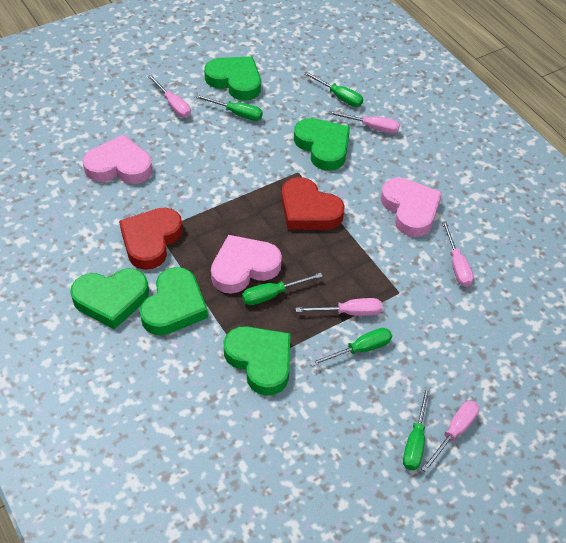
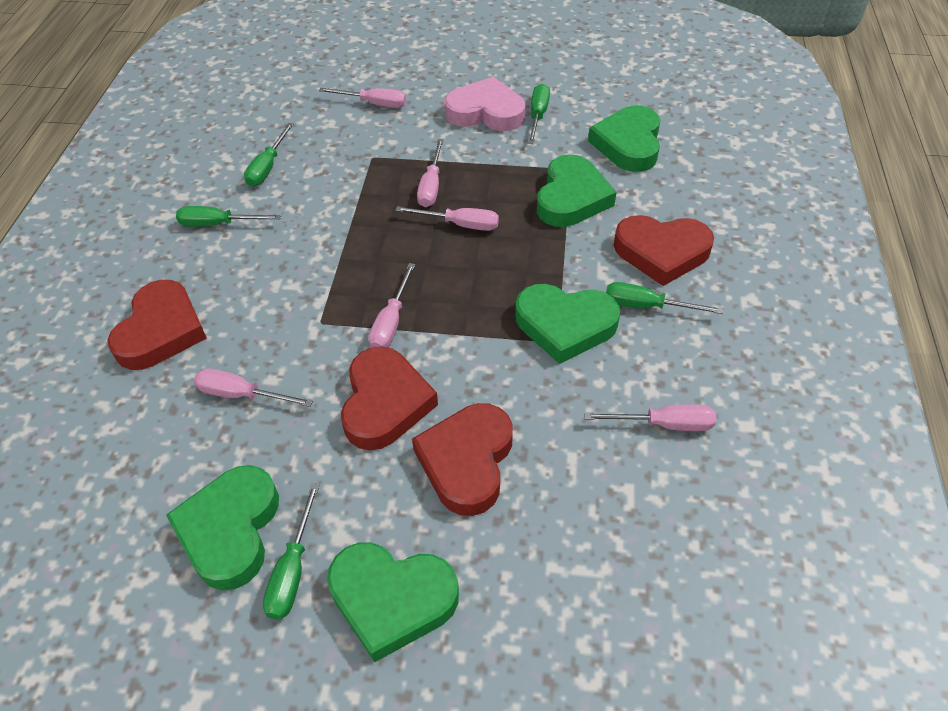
pink heart: 3 -> 1
pink screwdriver: 5 -> 6
red heart: 2 -> 4

